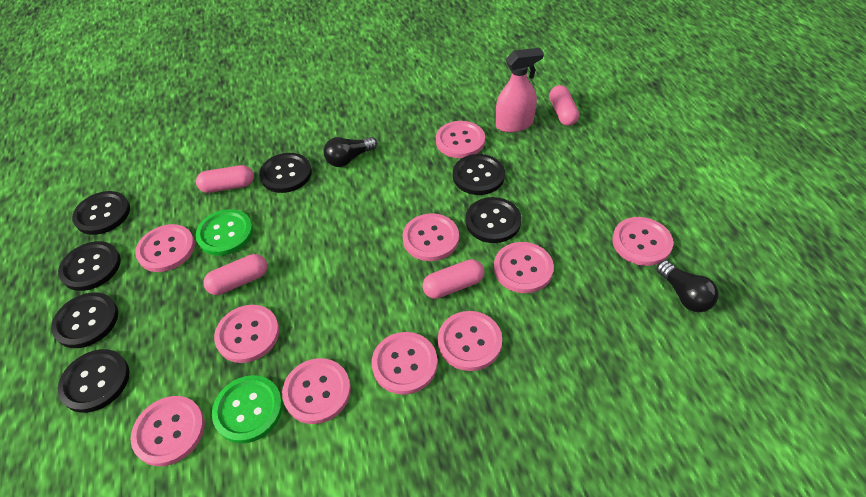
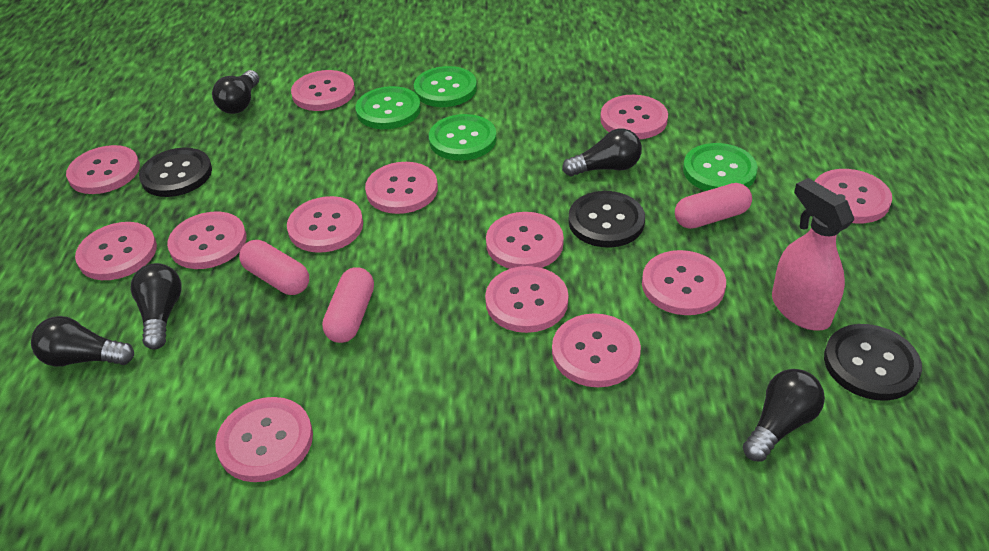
black button: 7 -> 3
black light bulb: 2 -> 5
green button: 2 -> 4
pink button: 10 -> 13
pink capsule: 4 -> 3

